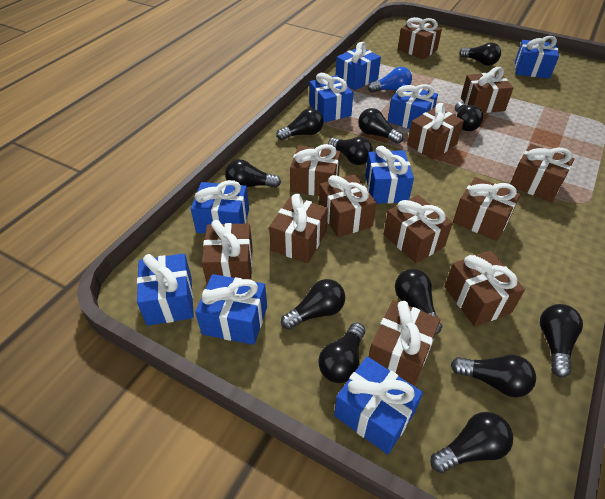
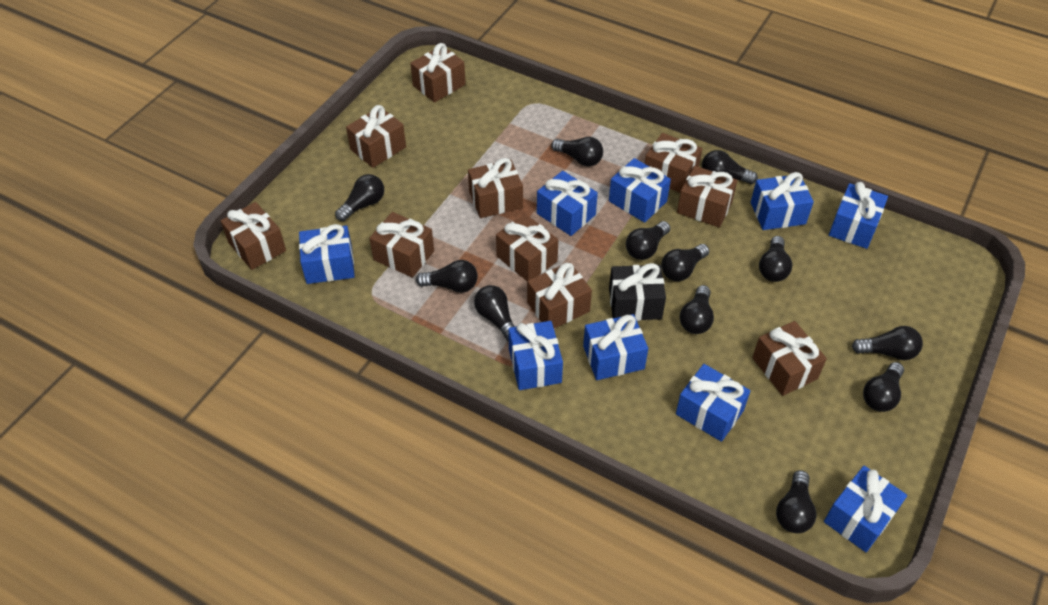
black gift: 0 -> 1
blue light bulb: 1 -> 0
brown gift: 12 -> 10

